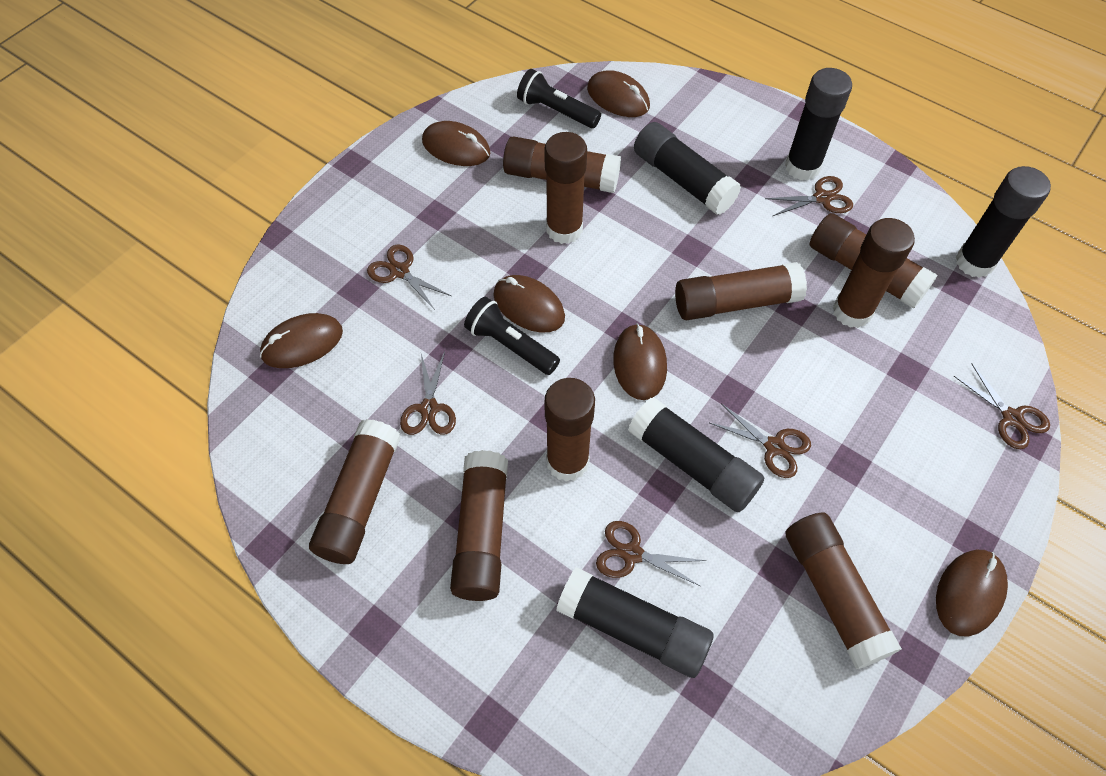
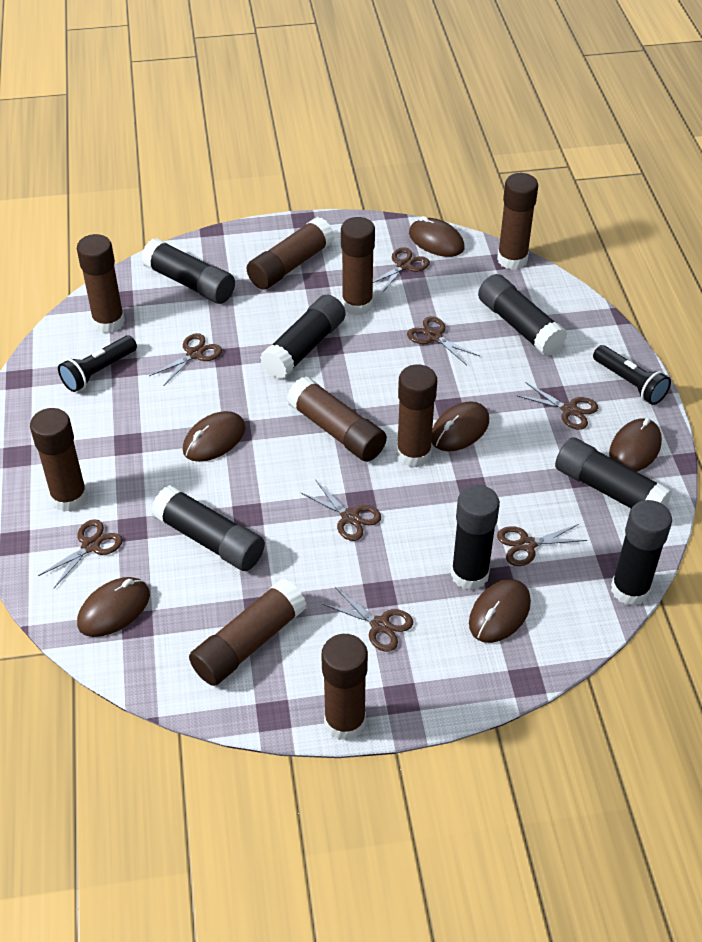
black glue stick: 5 -> 7
brown scissors: 6 -> 8

